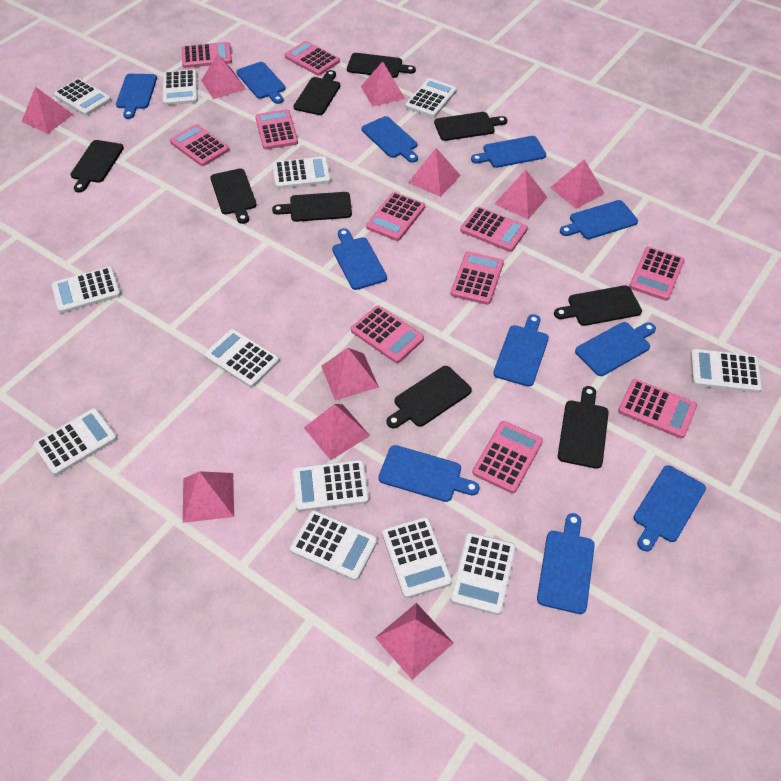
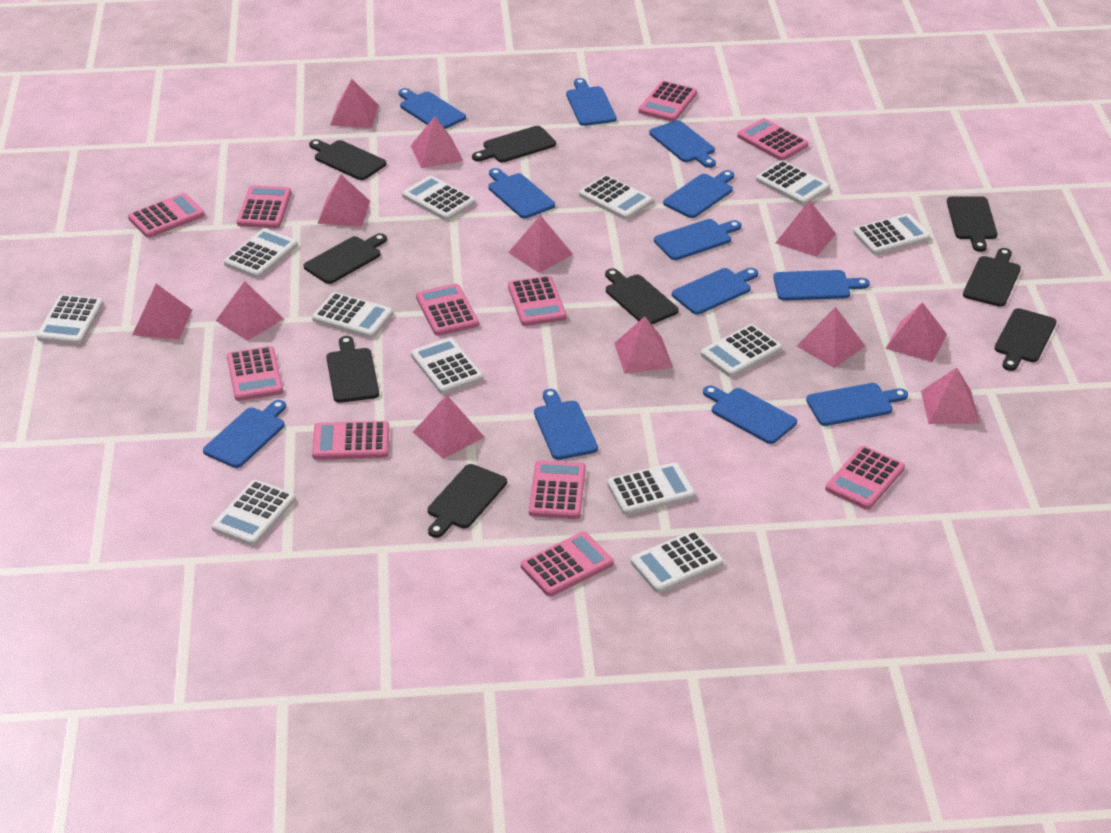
blue cutting board: 11 -> 12
pink pyramid: 10 -> 12

